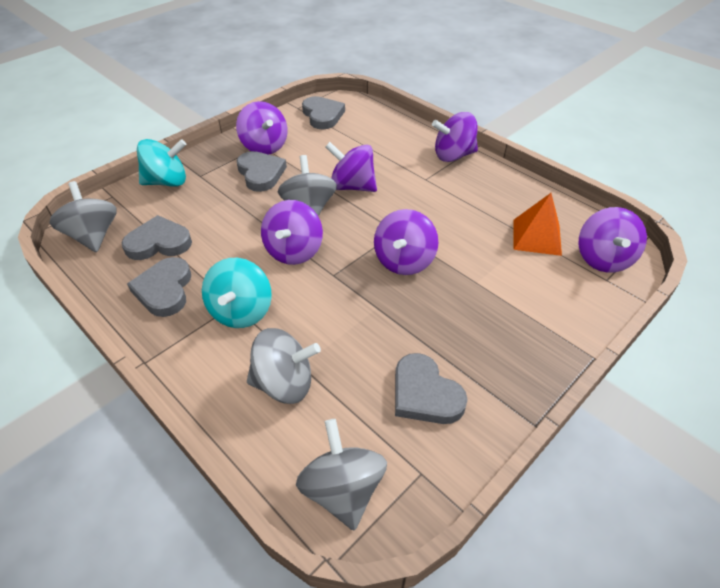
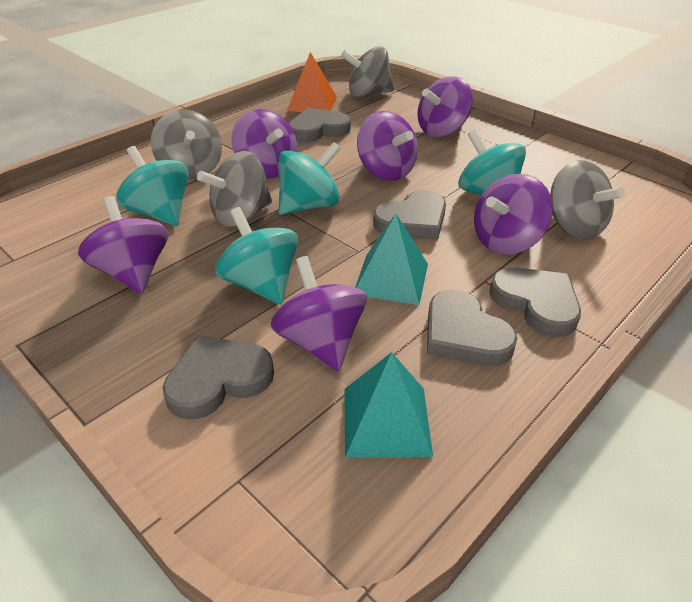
turquoise pyramid: 0 -> 2
turquoise spinning top: 2 -> 4

